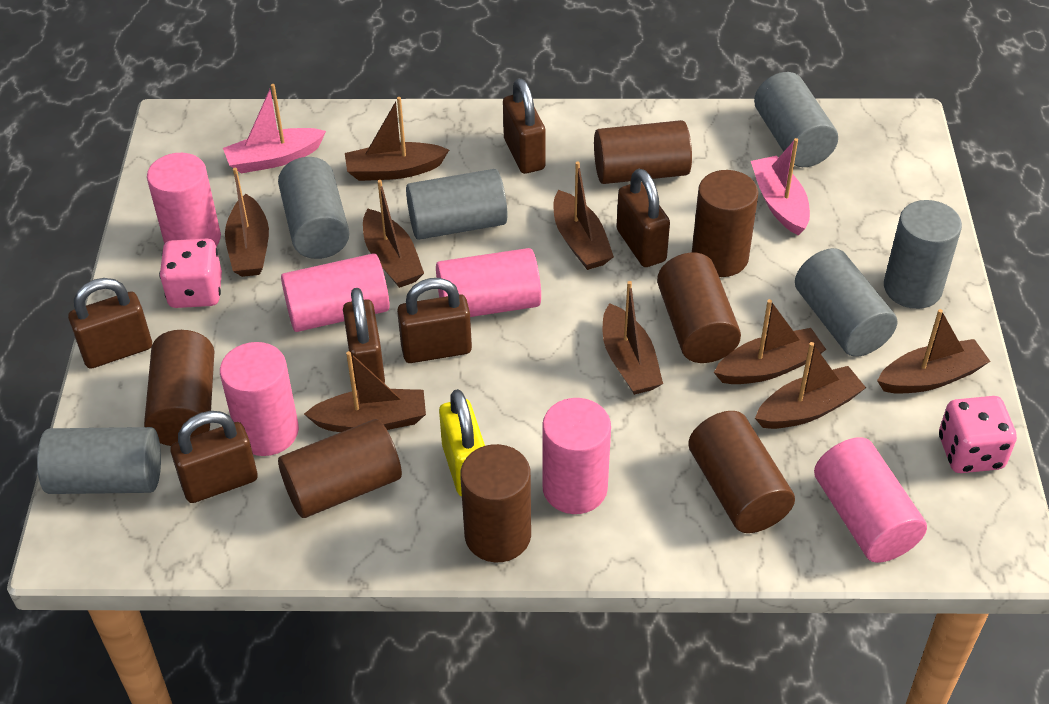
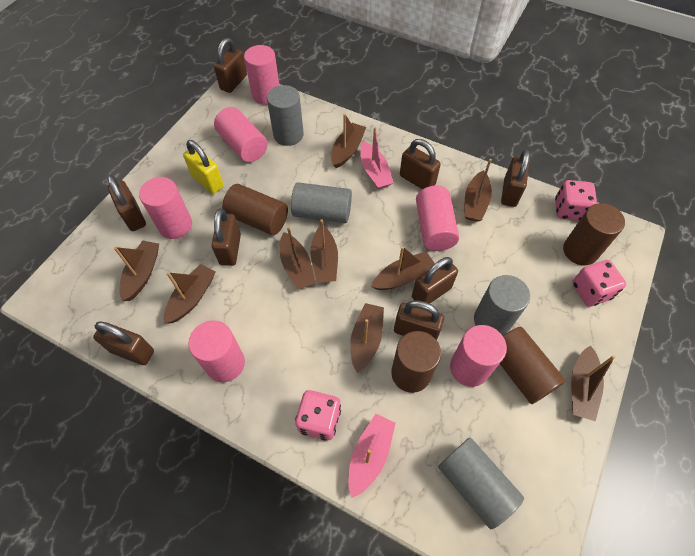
brown cylinder: 7 -> 4
brown padlock: 6 -> 8
grey cylinder: 6 -> 4
pink dice: 2 -> 3

